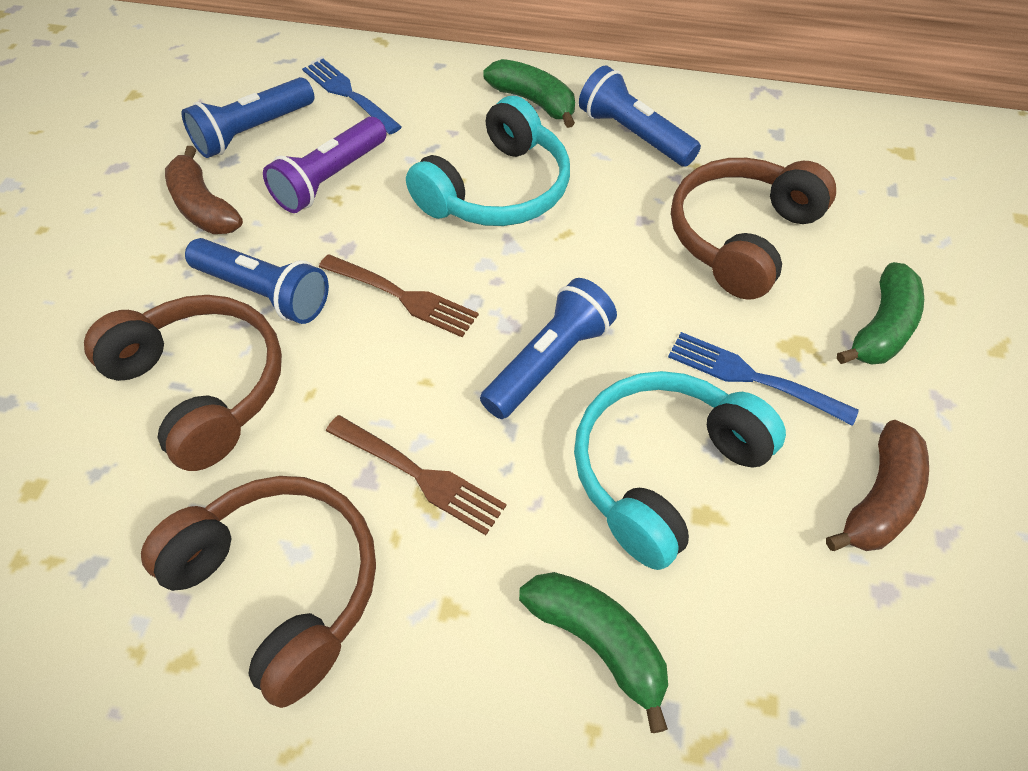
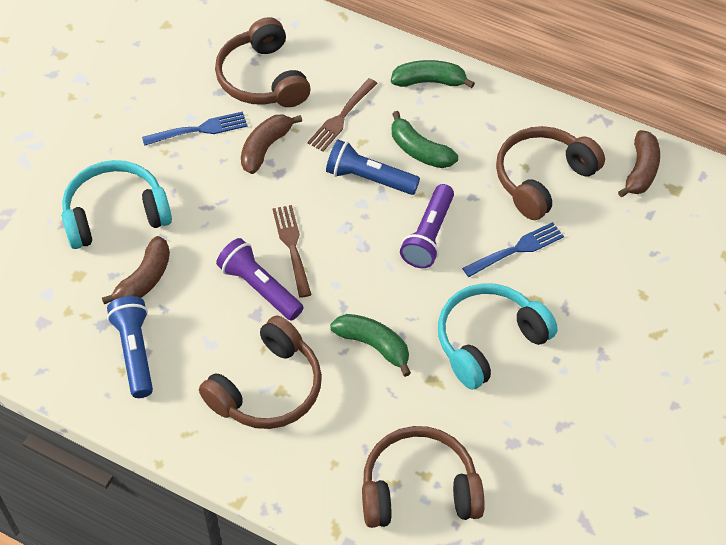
blue flashlight: 4 -> 2
brown banana: 2 -> 3
brown headphones: 3 -> 4
purple flashlight: 1 -> 2

